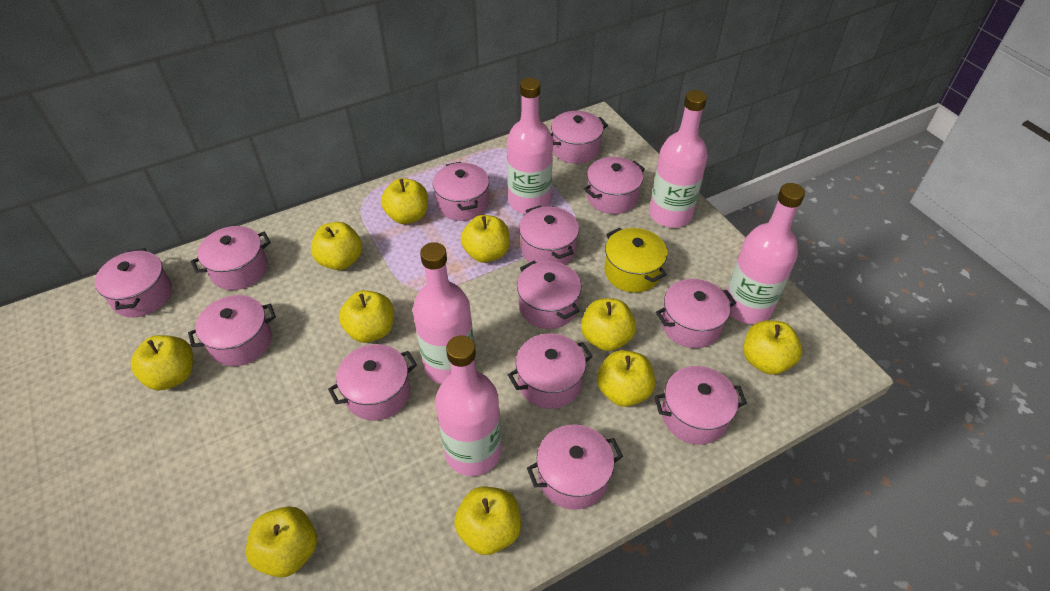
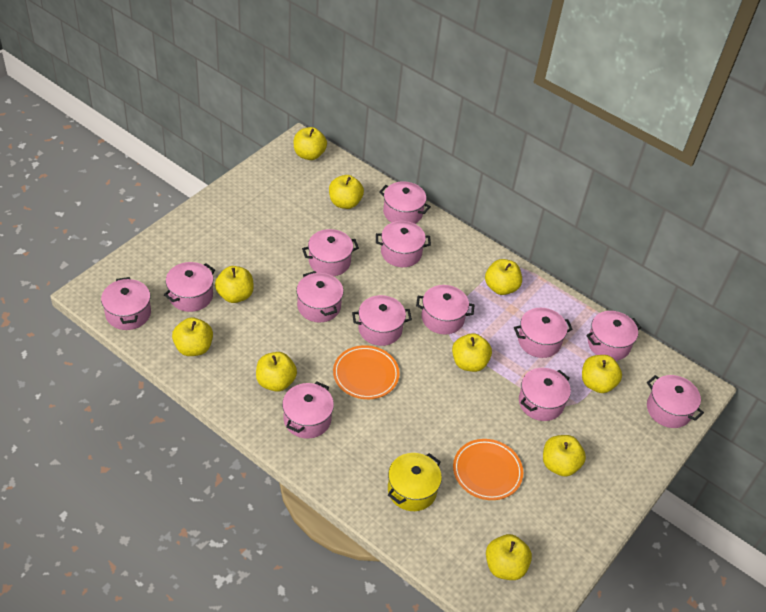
orange plate: 0 -> 2
pink bottle: 5 -> 0

